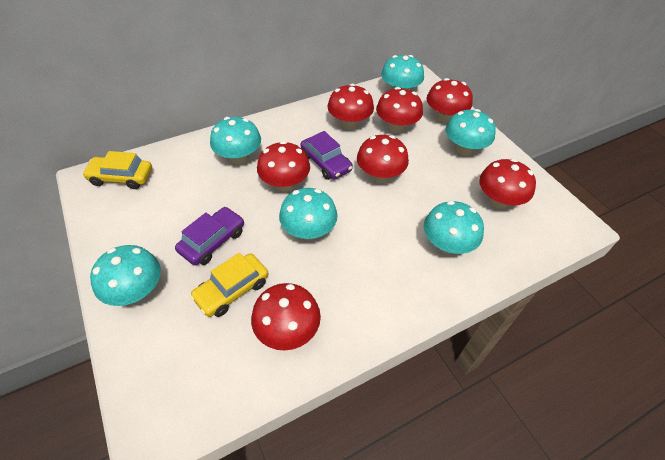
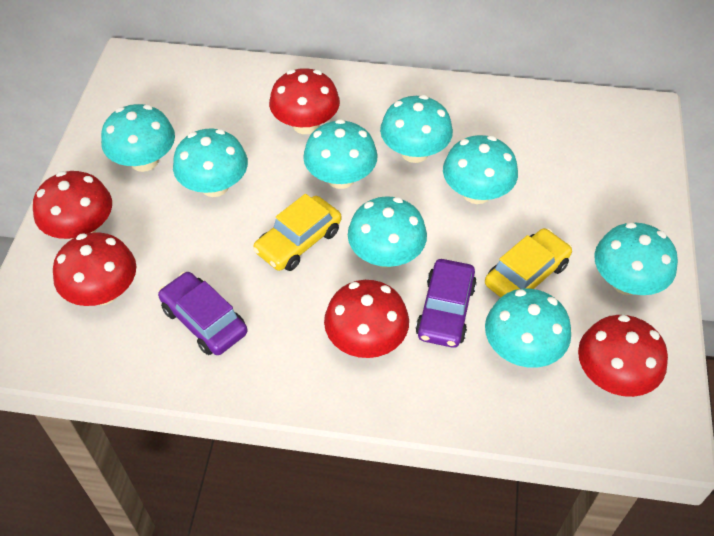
red mushroom: 7 -> 5
turquoise mushroom: 6 -> 8

